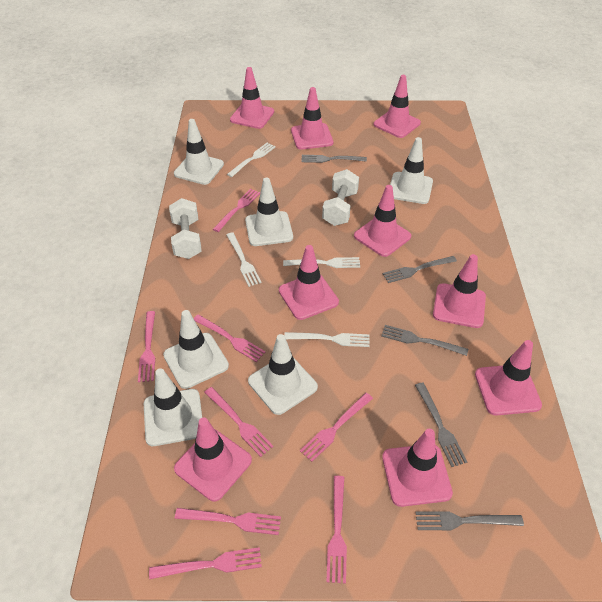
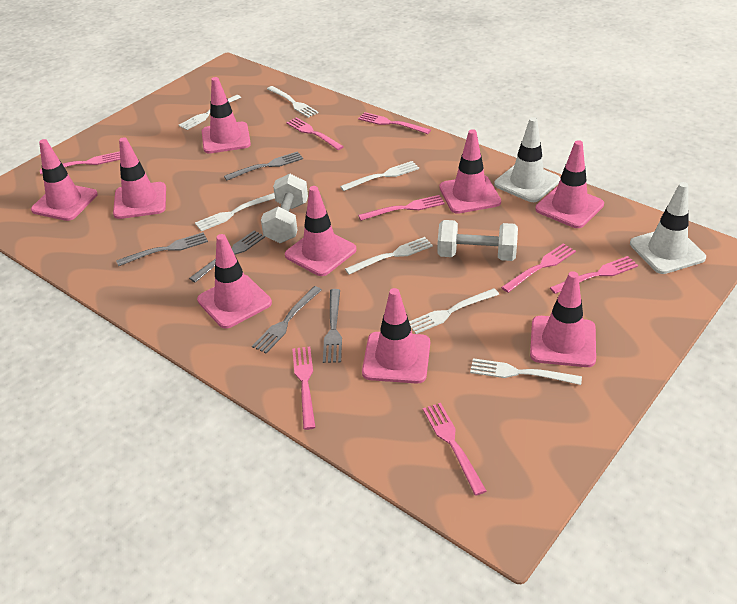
white fork: 4 -> 7
white traffic cone: 6 -> 2

